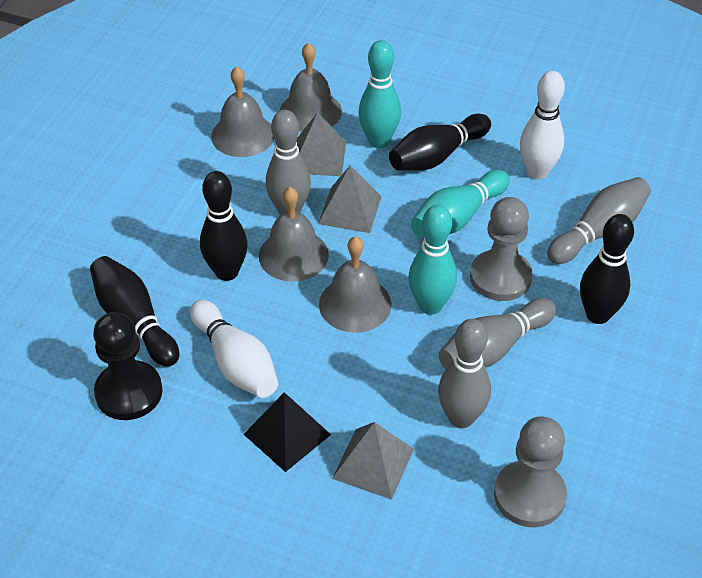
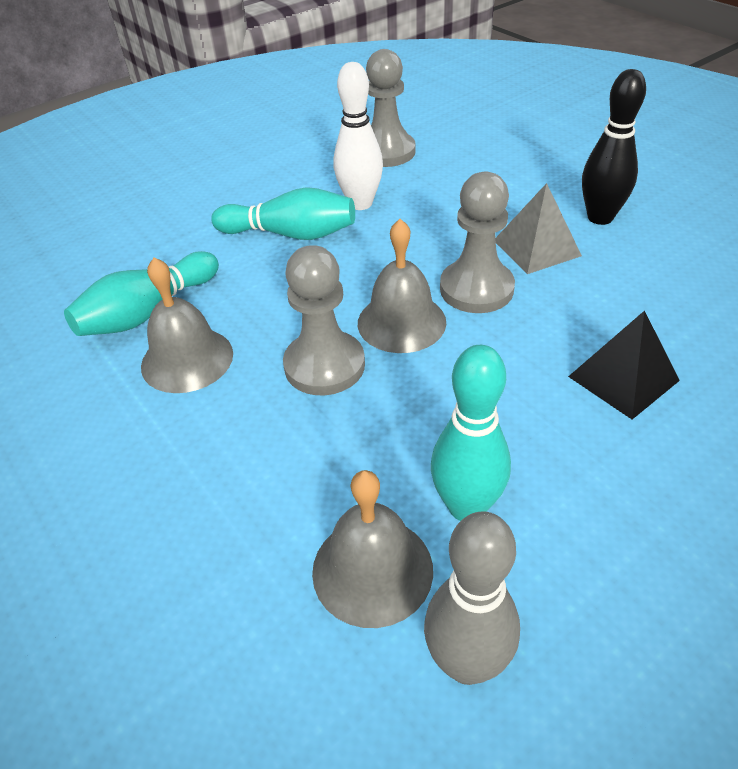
black bowling pin: 4 -> 1
black pawn: 1 -> 0
grey bell: 4 -> 3
grey bowling pin: 4 -> 1
grey pawn: 2 -> 3
grey pyramid: 3 -> 1
white bowling pin: 2 -> 1

